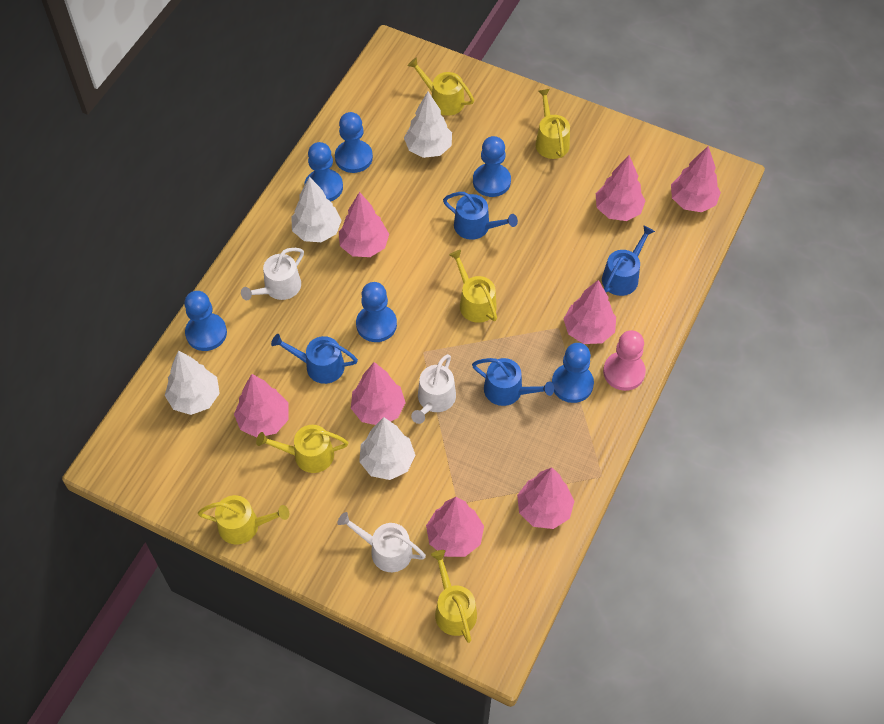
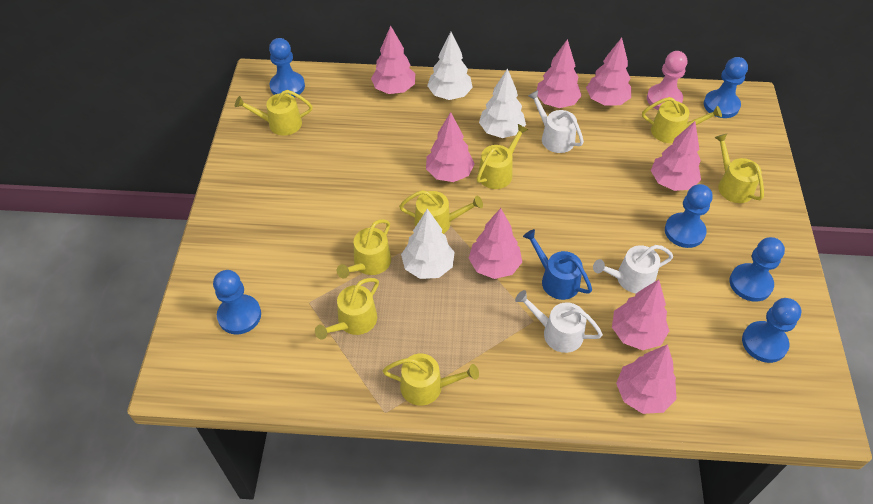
blue watering can: 4 -> 1
white tree: 4 -> 3
yellow watering can: 6 -> 8

